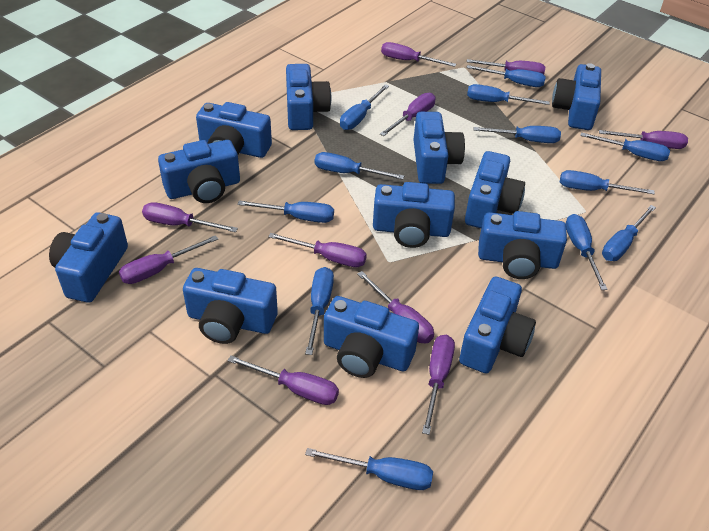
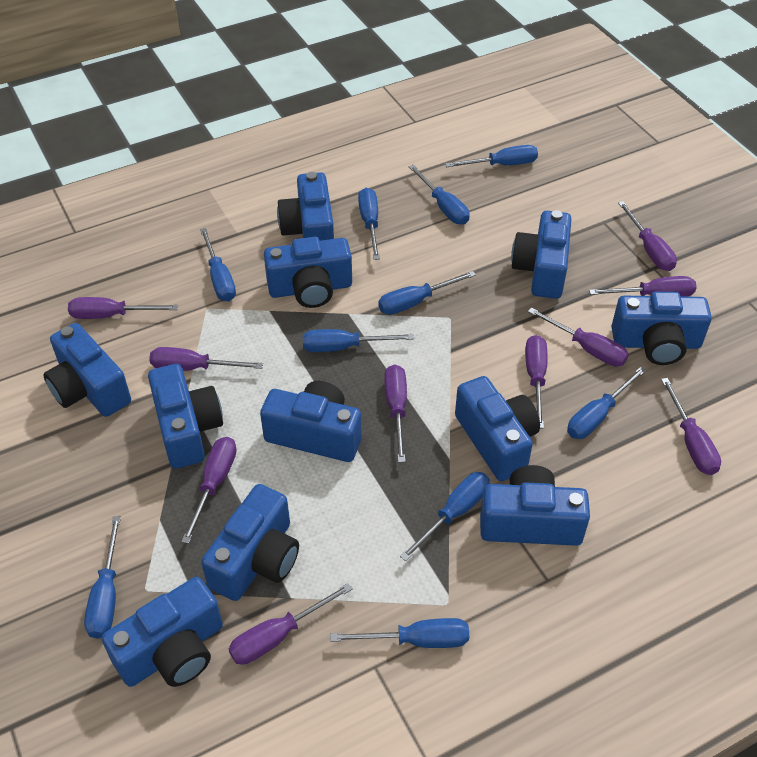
blue camera: 12 -> 11
blue screwdriver: 12 -> 10

